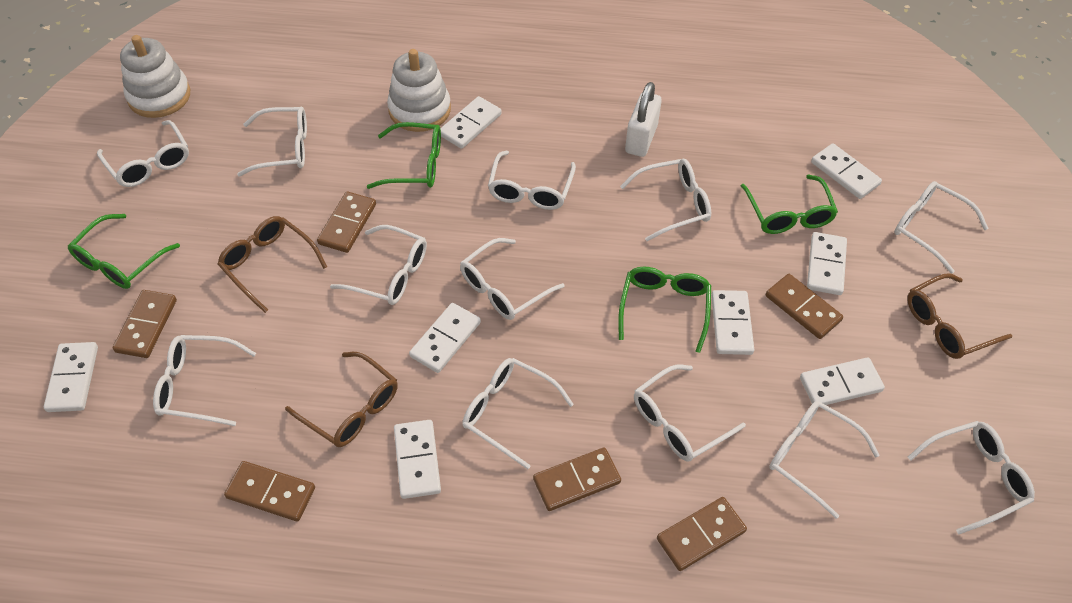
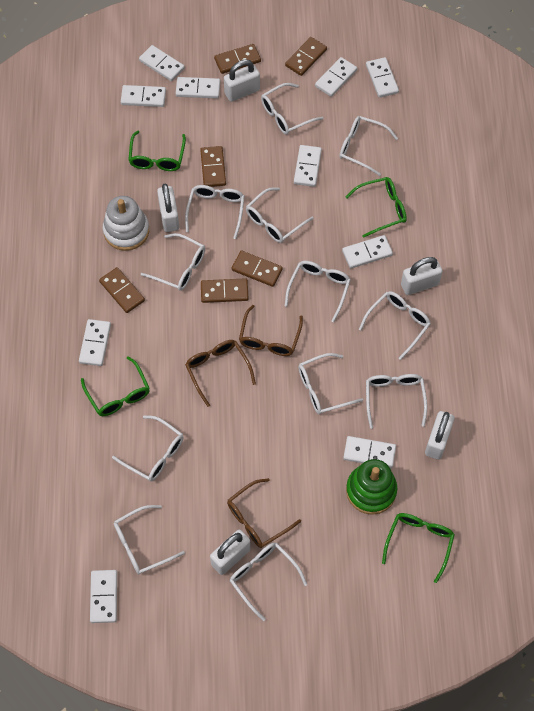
green stacking toy: 0 -> 1
white domino: 8 -> 10
white padlock: 1 -> 5
white stacking toy: 2 -> 1

